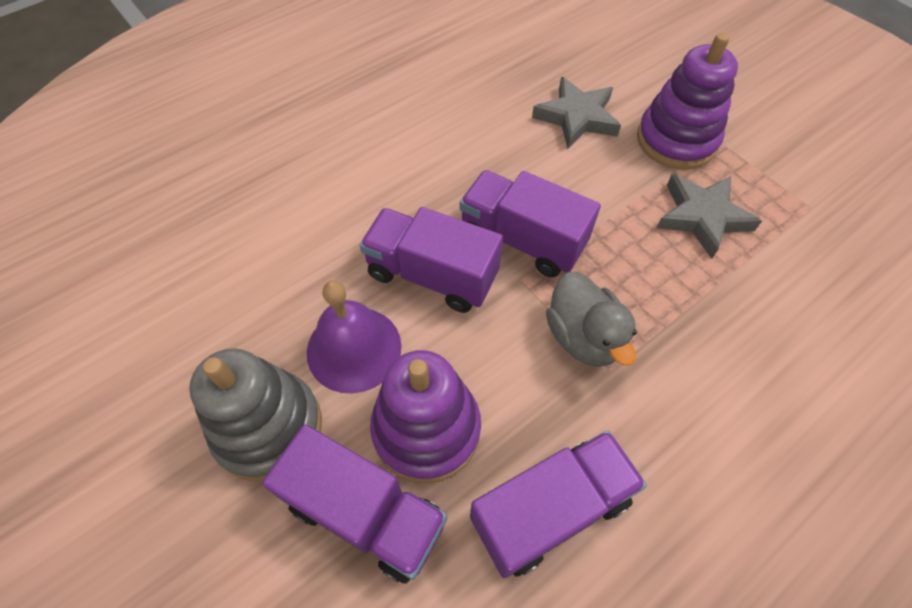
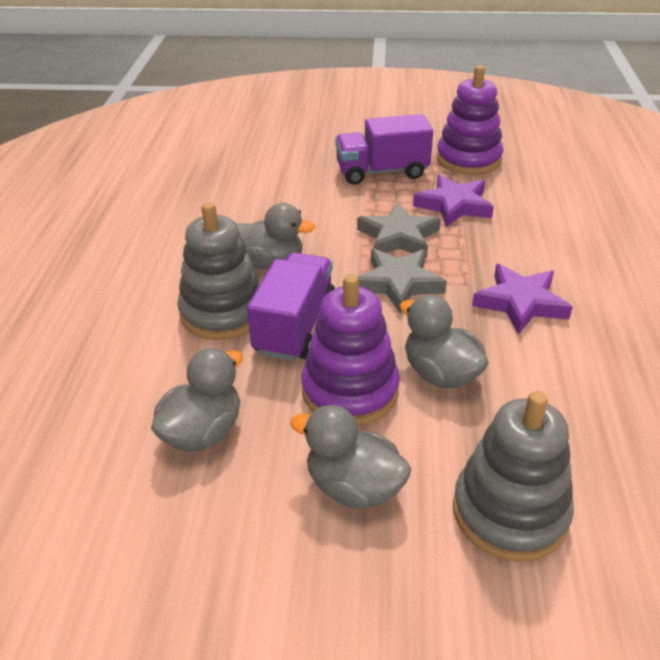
grey duck: 1 -> 4
grey stacking toy: 1 -> 2
purple bell: 1 -> 0
purple star: 0 -> 2
purple truck: 4 -> 2

